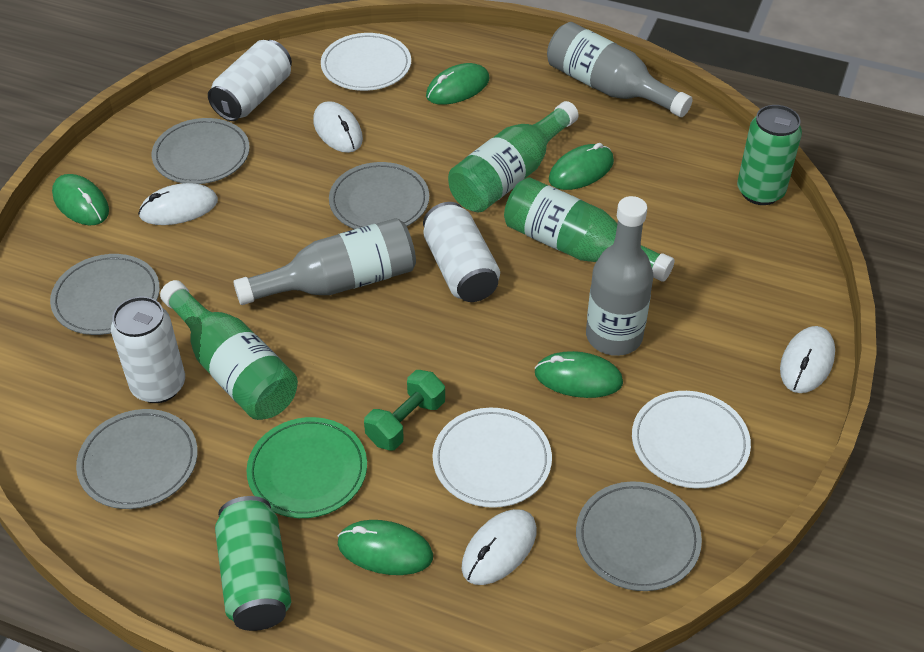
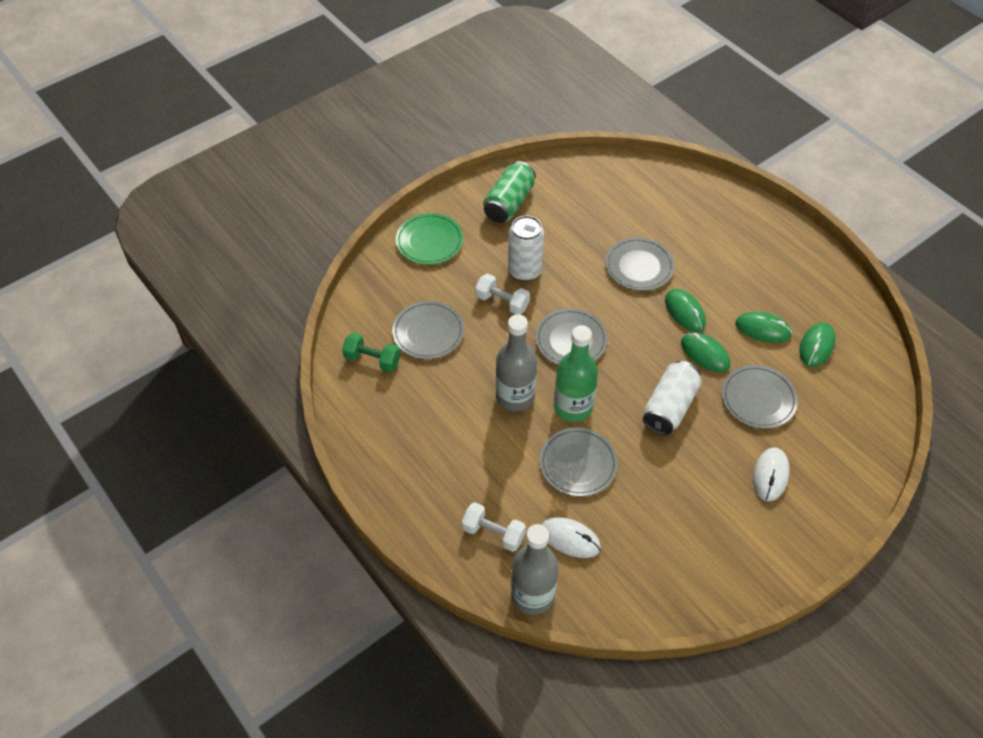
green bottle: 3 -> 1
green can: 2 -> 1
green mouse: 5 -> 4
grey bottle: 3 -> 2
white can: 3 -> 2
white dumbbell: 0 -> 2
white mouse: 4 -> 2
white plate: 3 -> 0

